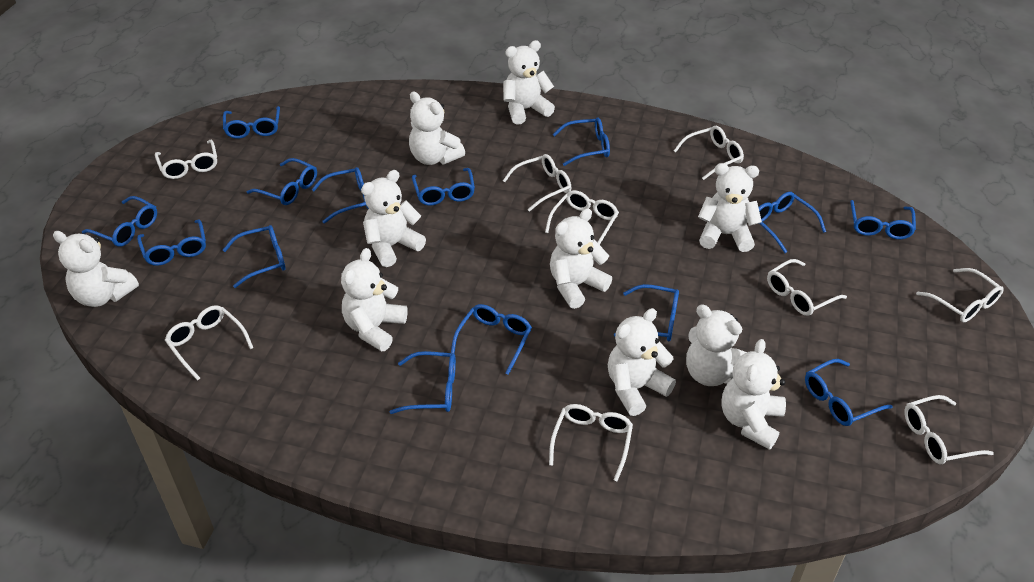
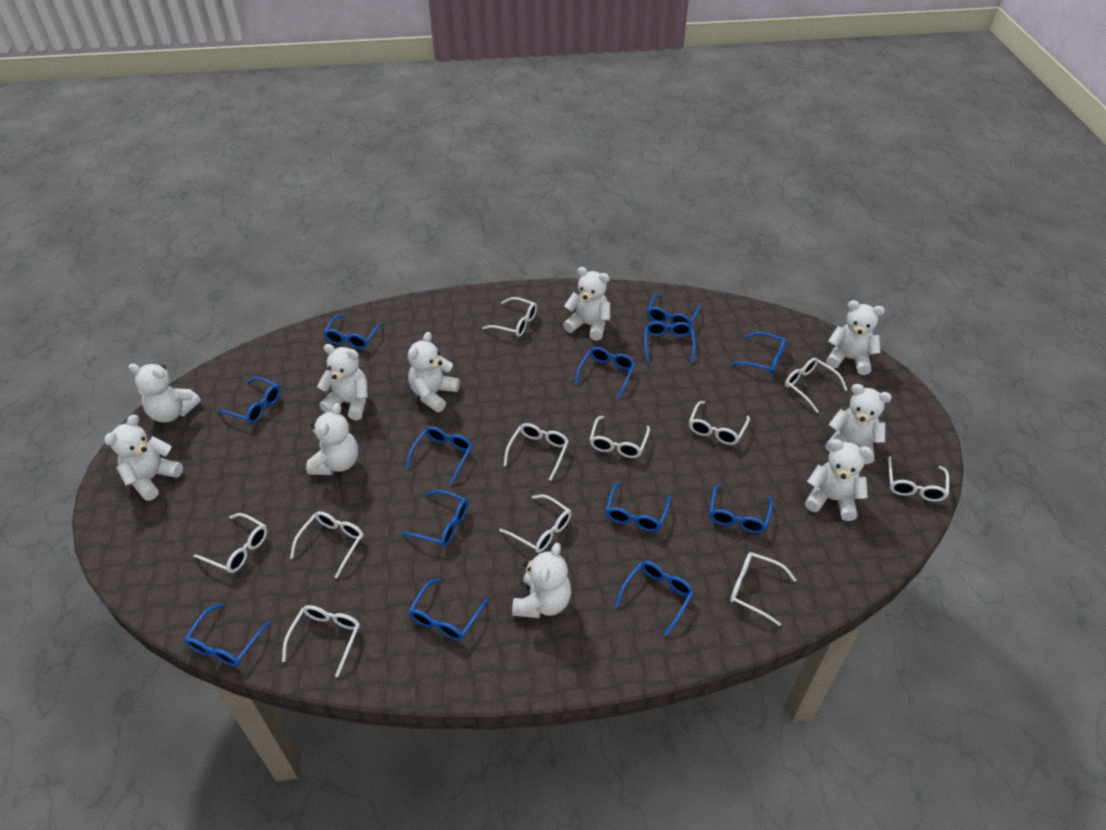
blue glasses: 14 -> 13
white glasses: 9 -> 11

